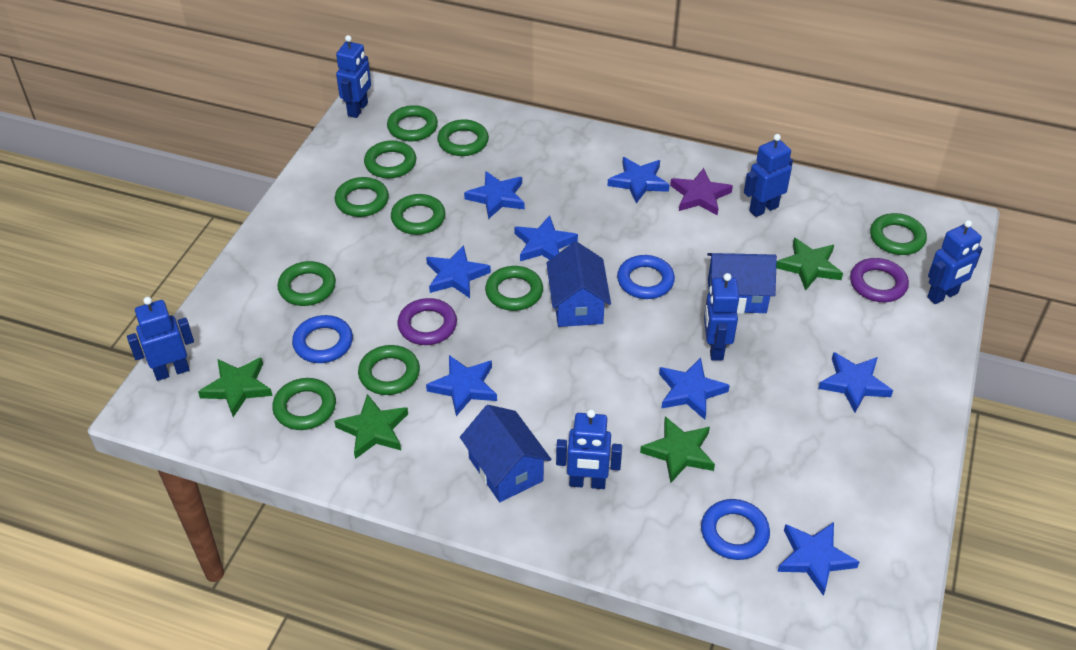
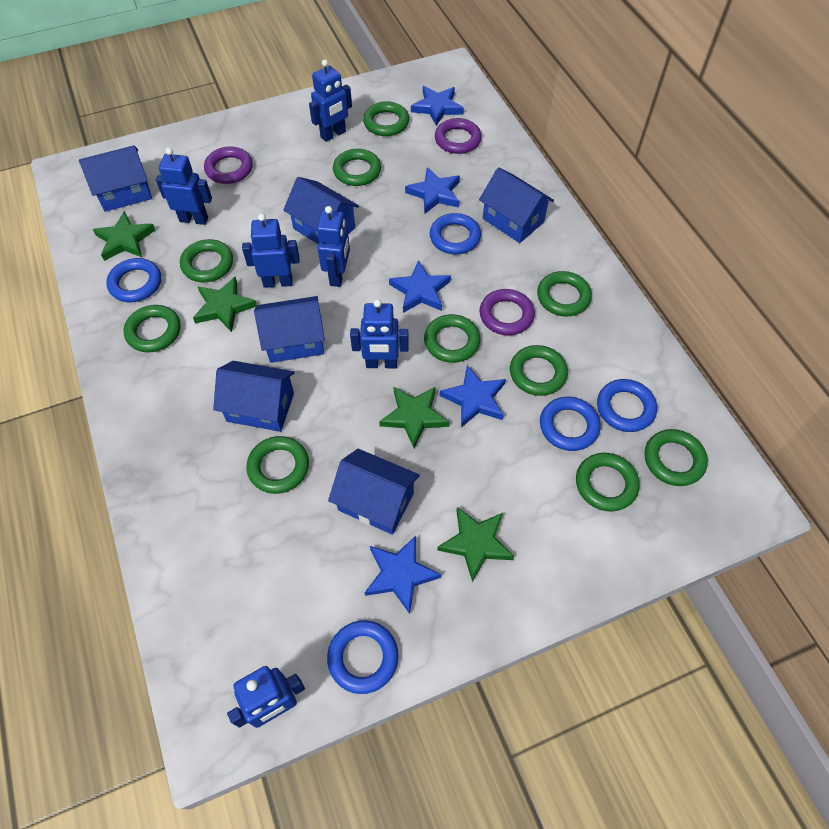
blue house: 3 -> 6
blue ring: 3 -> 5
blue star: 8 -> 5
purple ring: 2 -> 3
purple star: 1 -> 0

